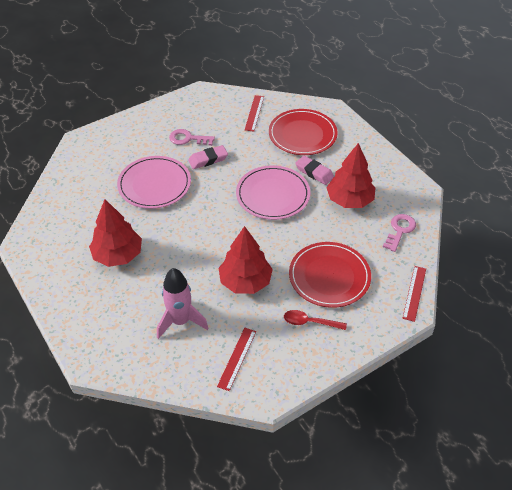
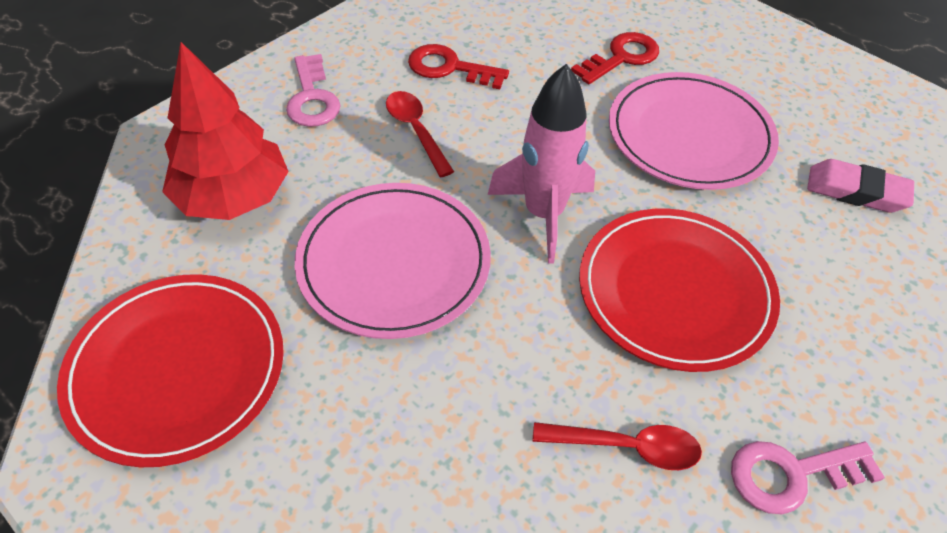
pink eraser: 2 -> 1
red key: 0 -> 2
red ruler: 3 -> 0
red spoon: 1 -> 2
red tree: 3 -> 1

